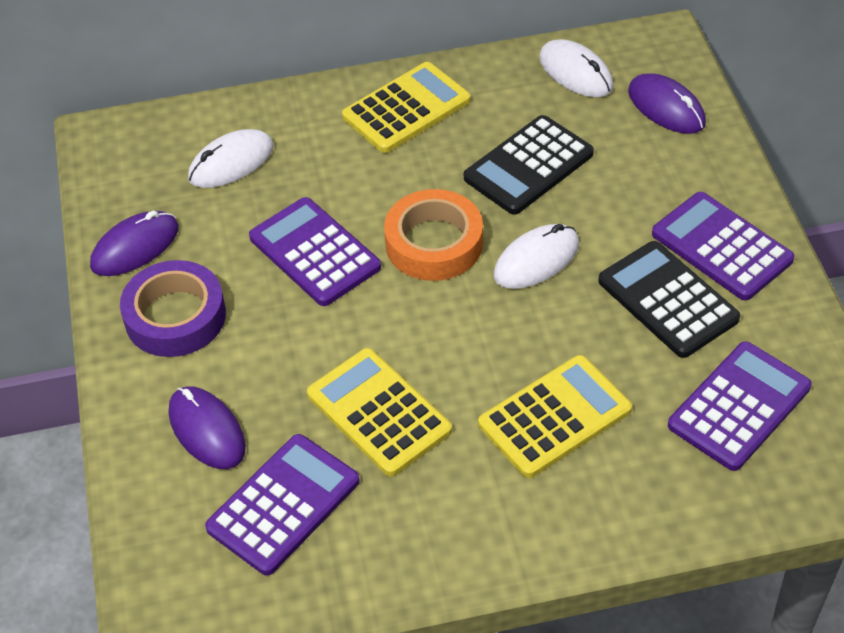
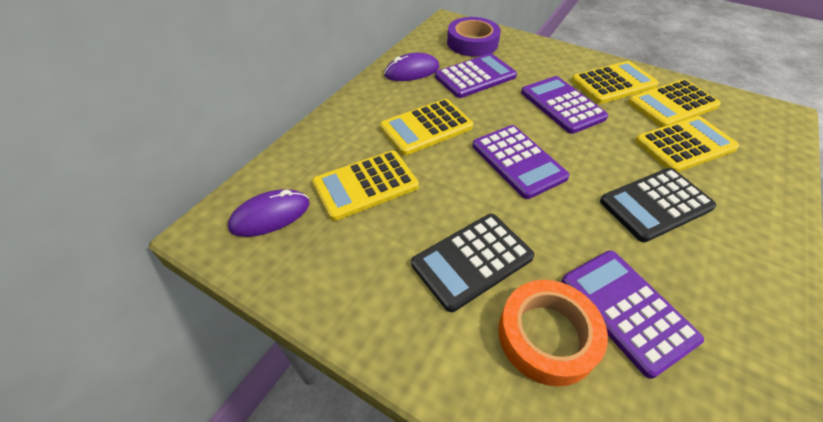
purple mouse: 3 -> 2
white mouse: 3 -> 0
yellow calculator: 3 -> 5

